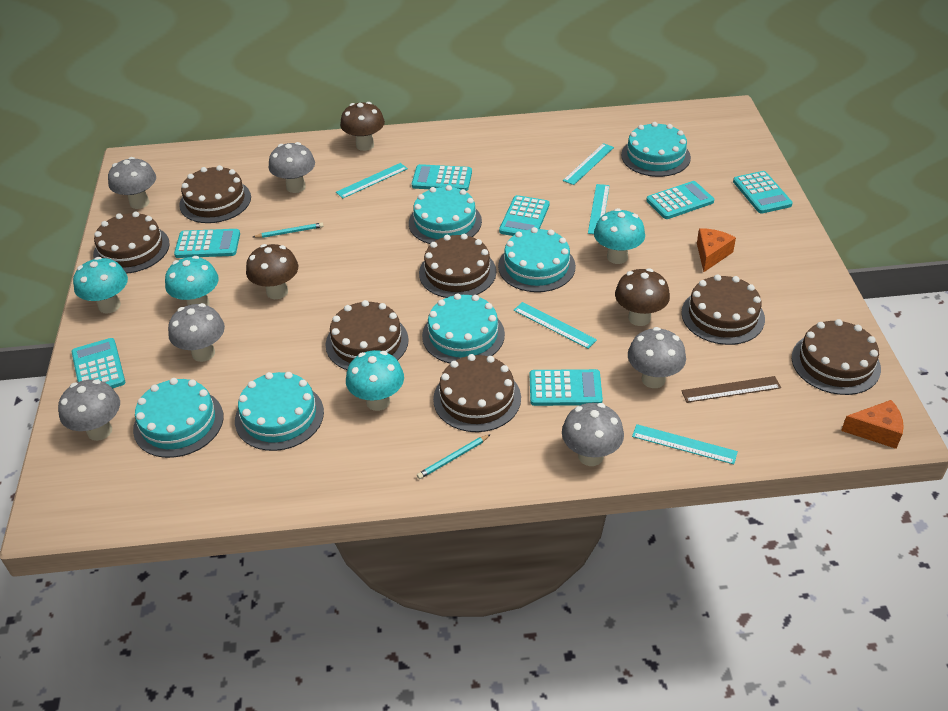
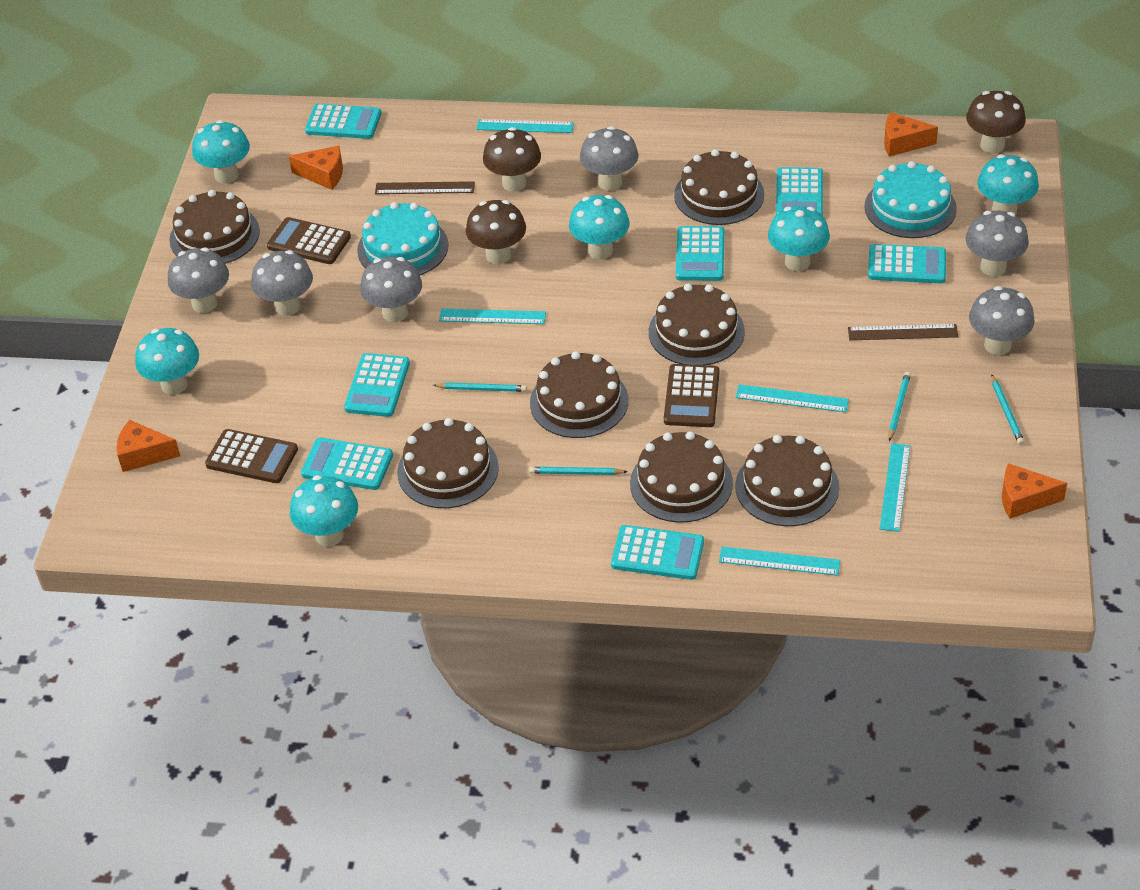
brown calculator: 0 -> 3
brown ruler: 1 -> 2
orange cheese: 2 -> 4
turquoise cake: 6 -> 2
turquoise mushroom: 4 -> 6
turquoise pencil: 2 -> 4

